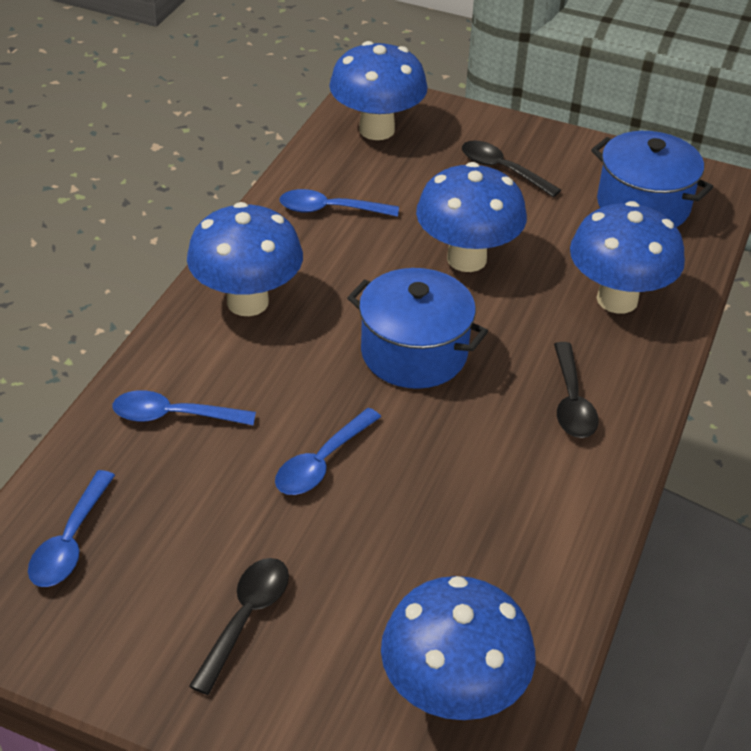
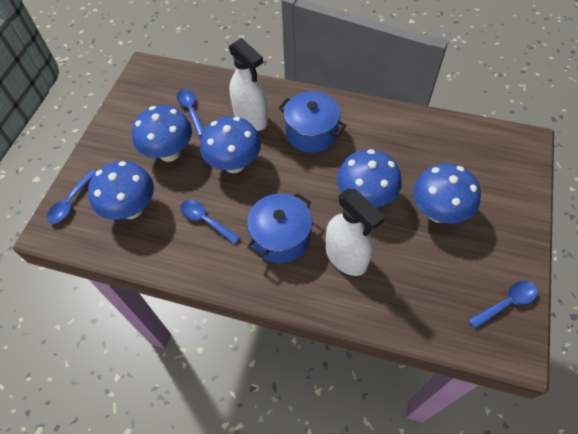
black spoon: 3 -> 0
white spray bottle: 0 -> 2

